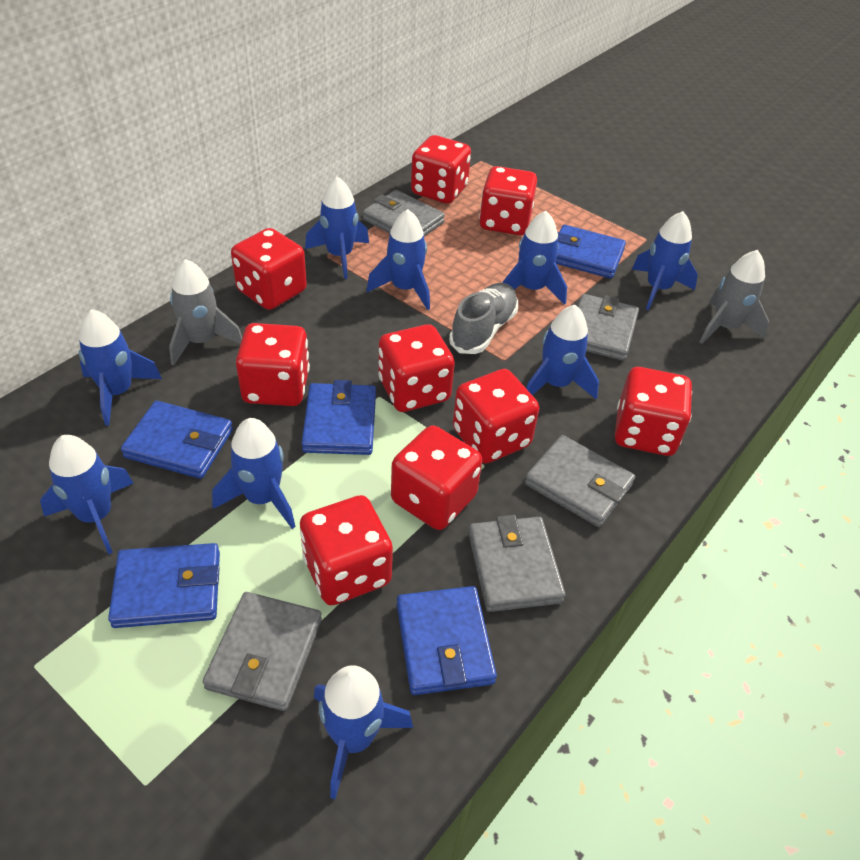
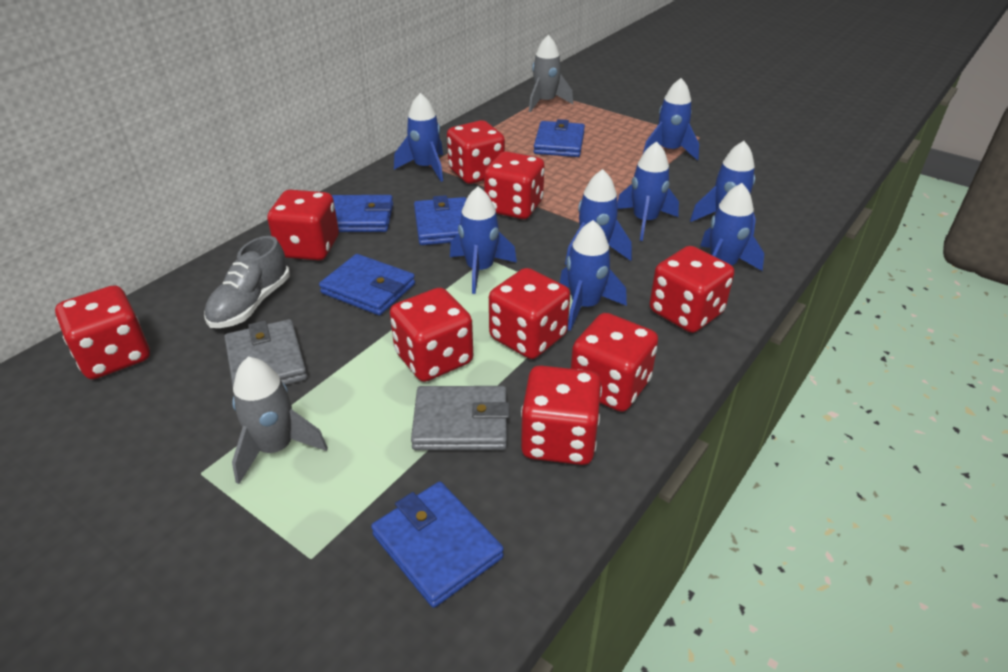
blue rocket: 9 -> 8
grey wallet: 5 -> 2

